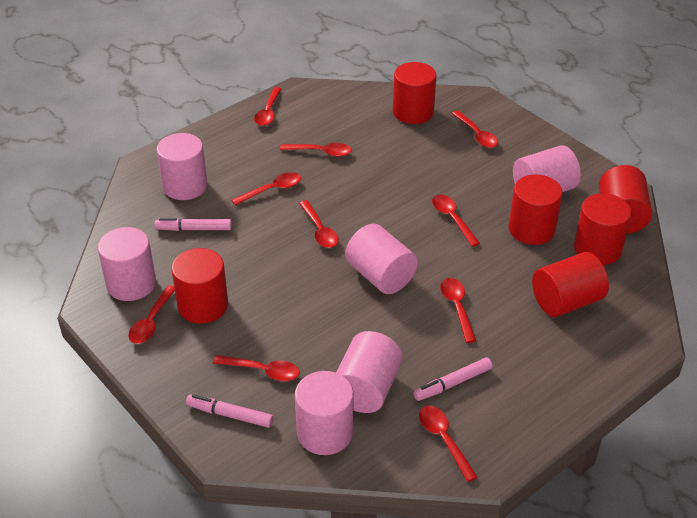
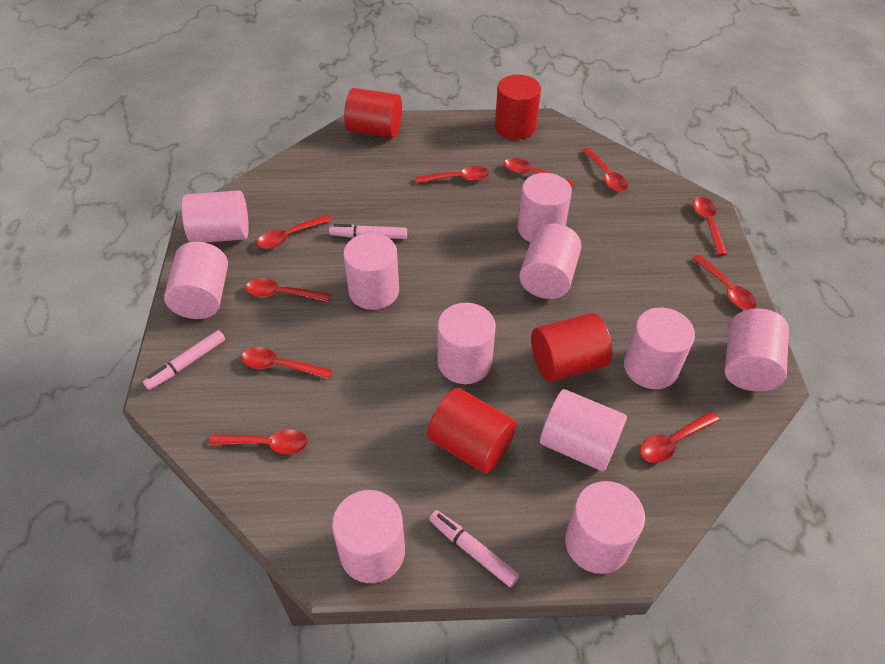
pink cylinder: 6 -> 11
red cylinder: 6 -> 4

